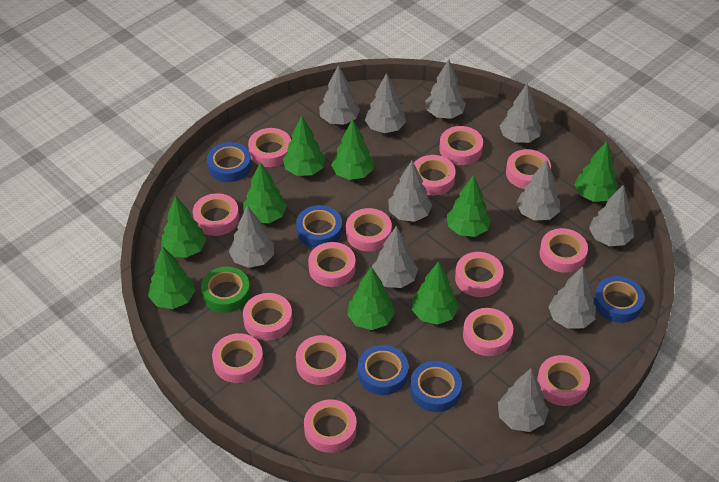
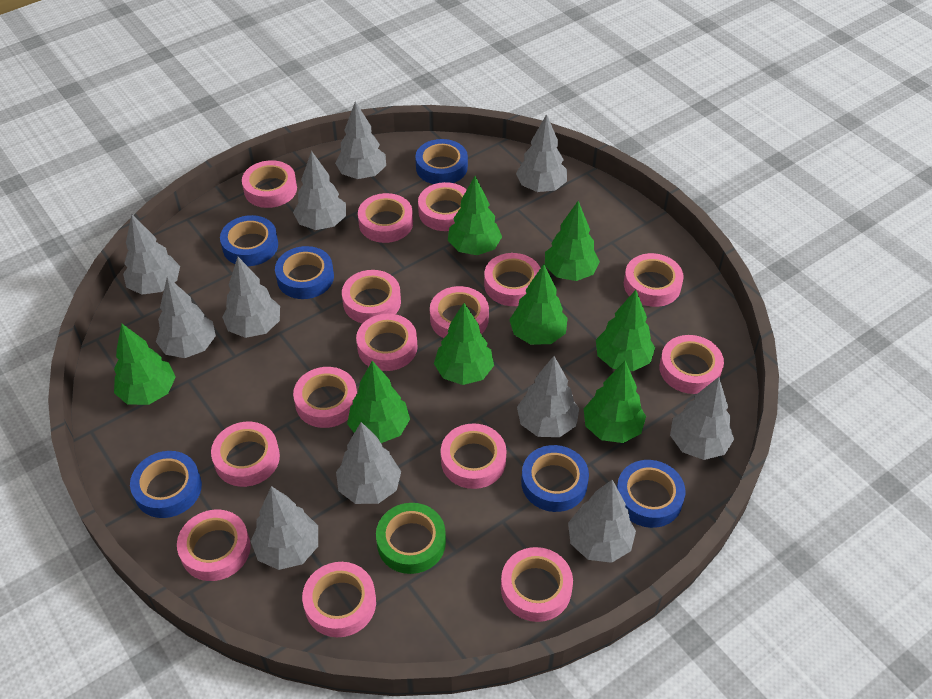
blue tape: 5 -> 6
green tree: 9 -> 8

